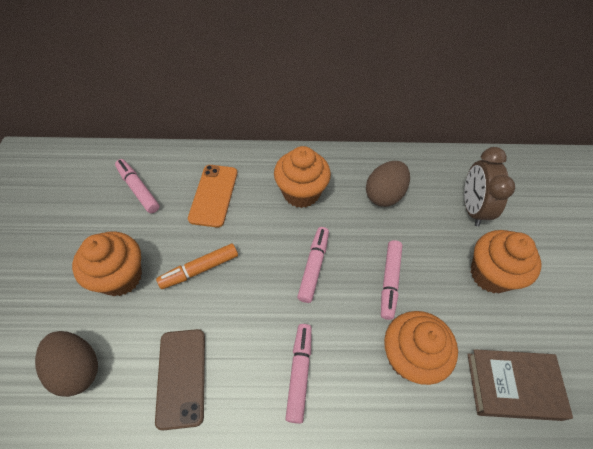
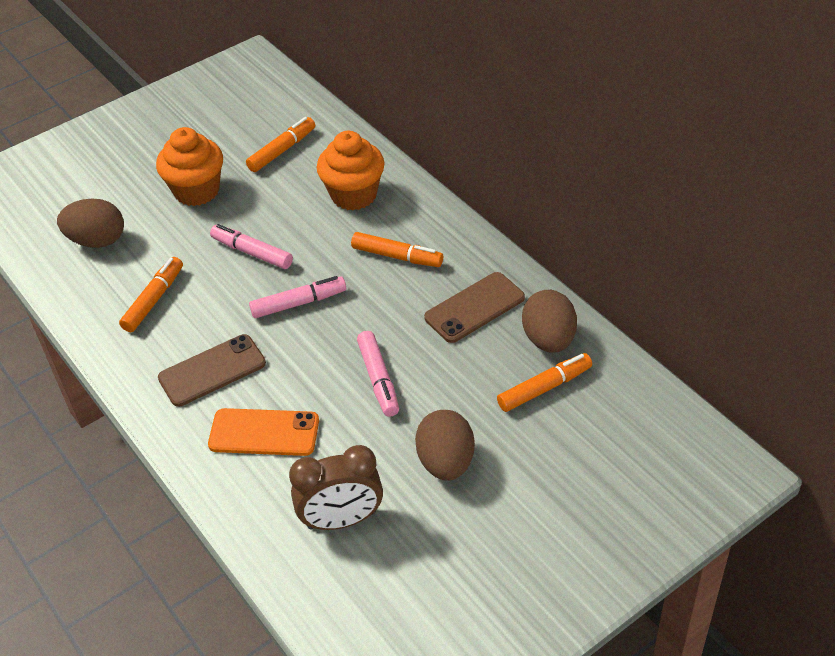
brown book: 1 -> 0
brown egg: 2 -> 3
brown phone: 1 -> 2
orange cupcake: 4 -> 2
orange marker: 1 -> 4
pink marker: 4 -> 3

